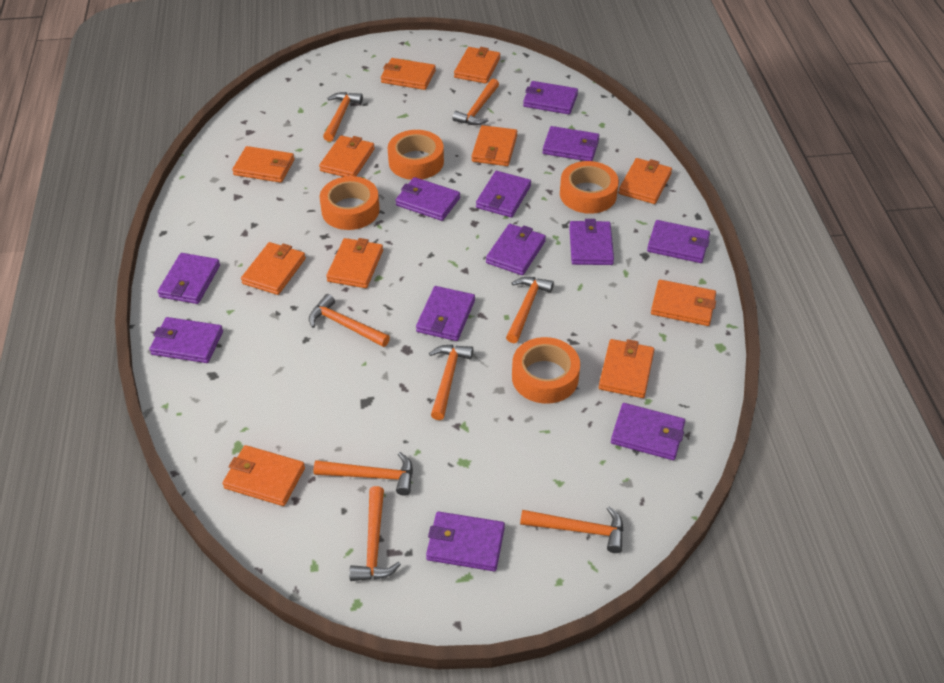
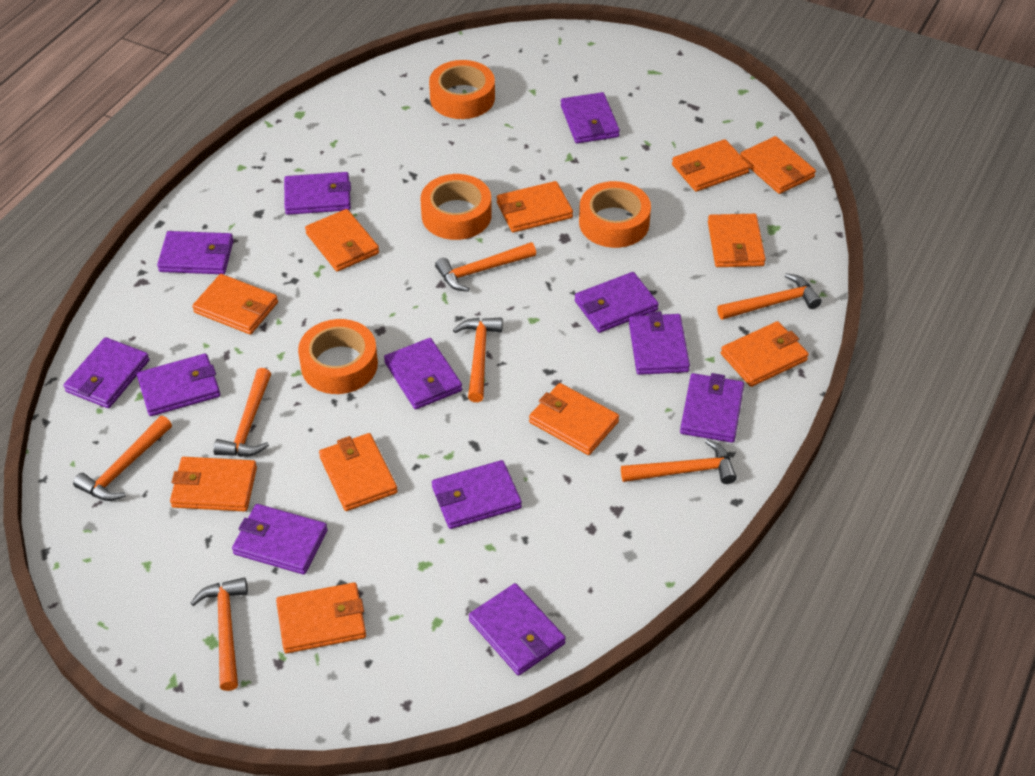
orange hammer: 8 -> 7

